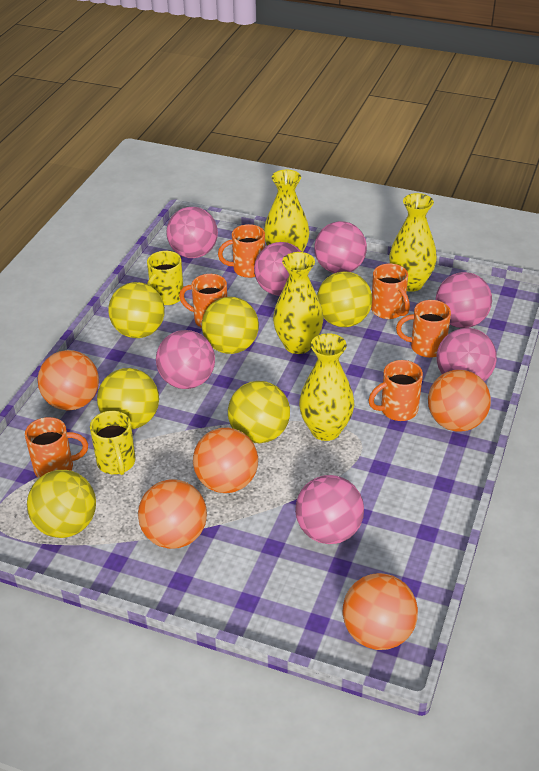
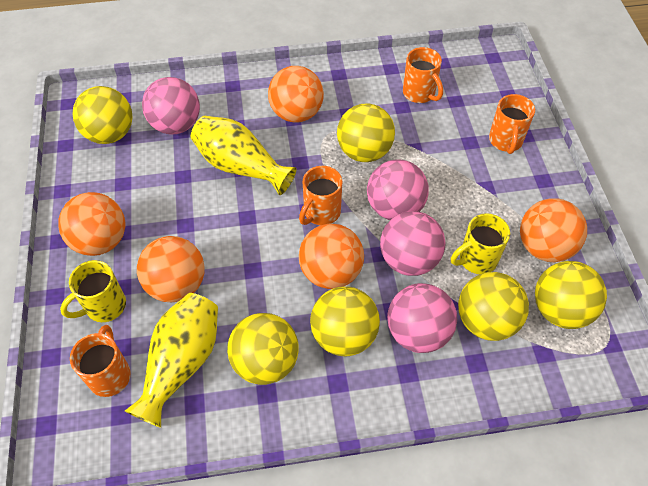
orange mug: 6 -> 4
pink ball: 7 -> 4
yellow vase: 4 -> 2

